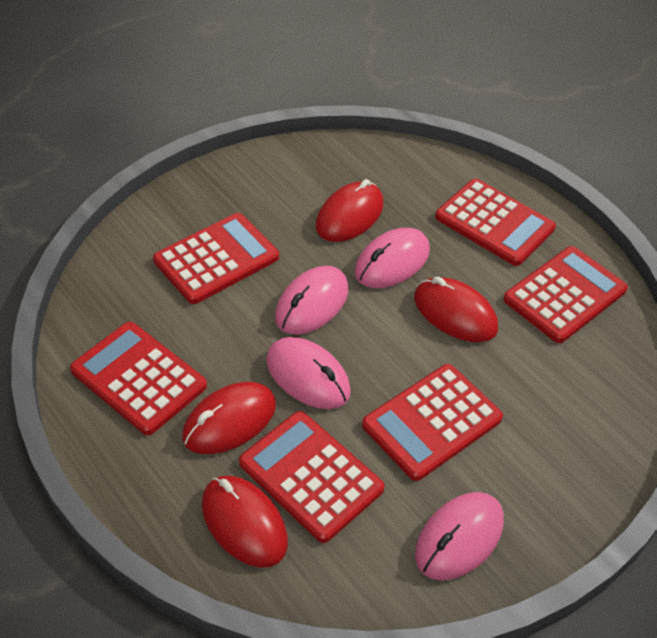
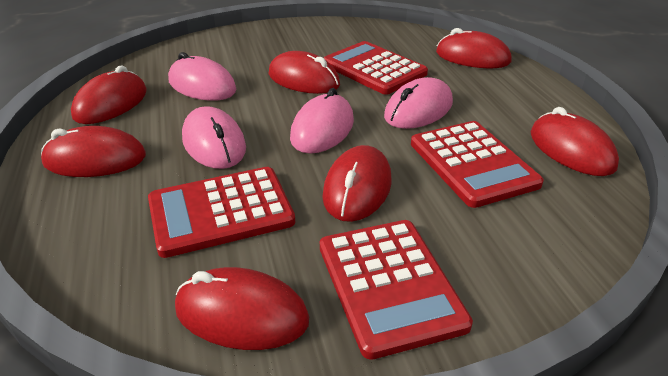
red calculator: 6 -> 4
red mouse: 4 -> 7

